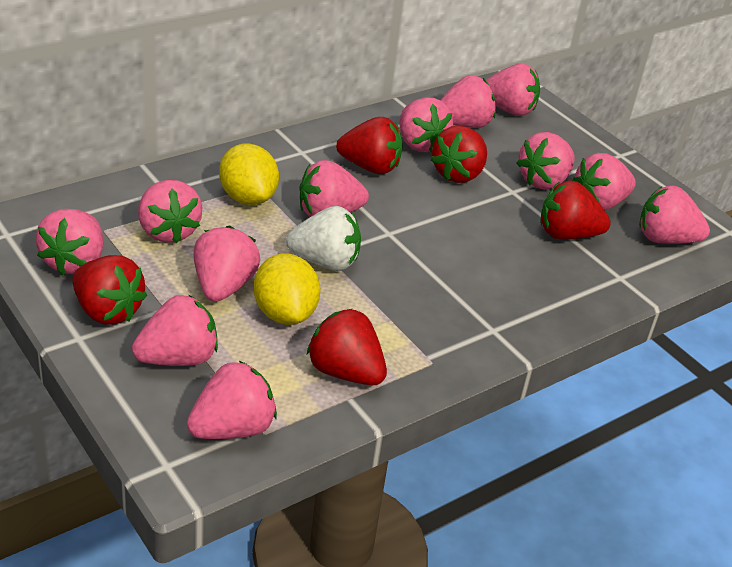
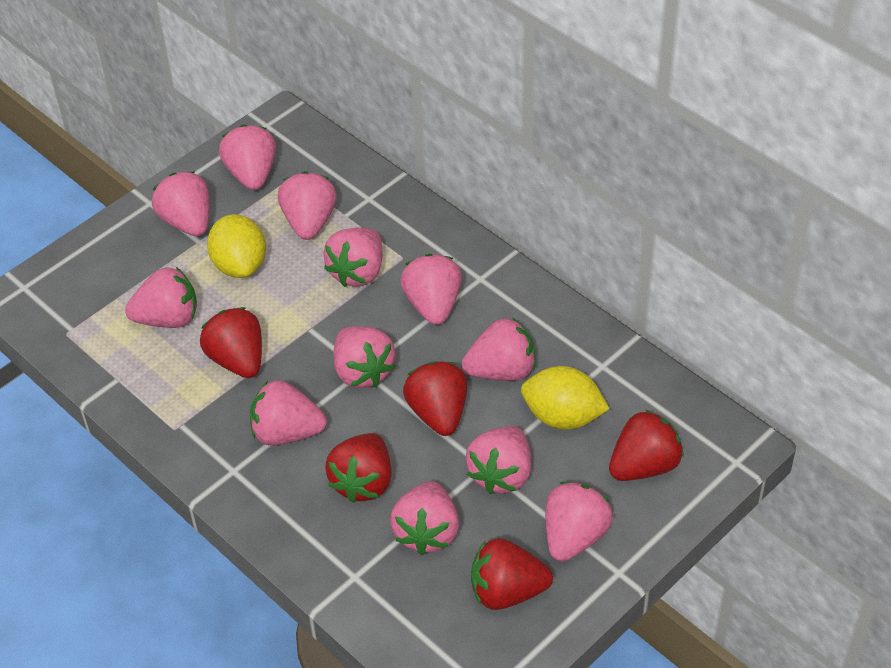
white strawberry: 1 -> 0

